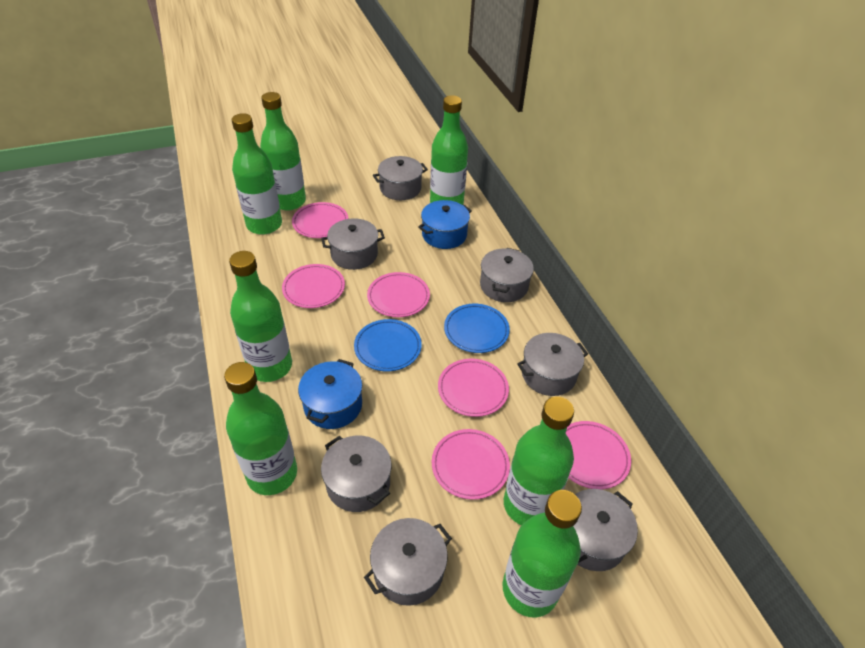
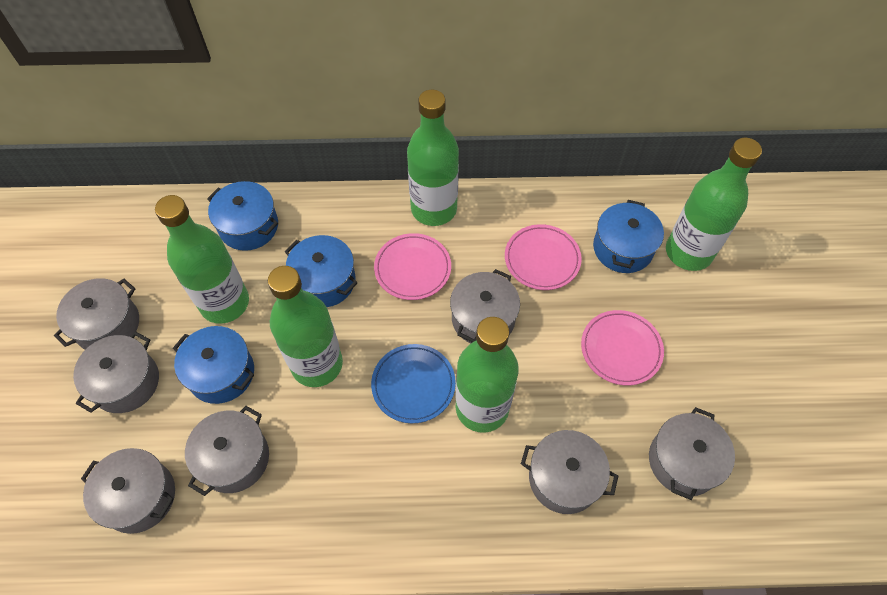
blue plate: 2 -> 1
blue pot: 2 -> 4
green bottle: 7 -> 5
pink plate: 6 -> 3

